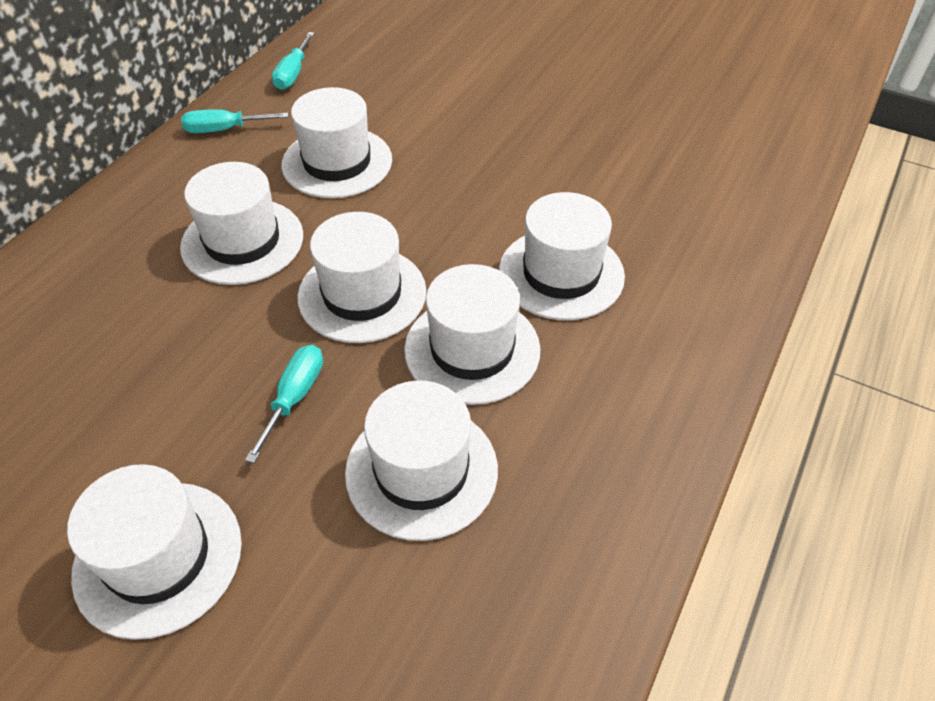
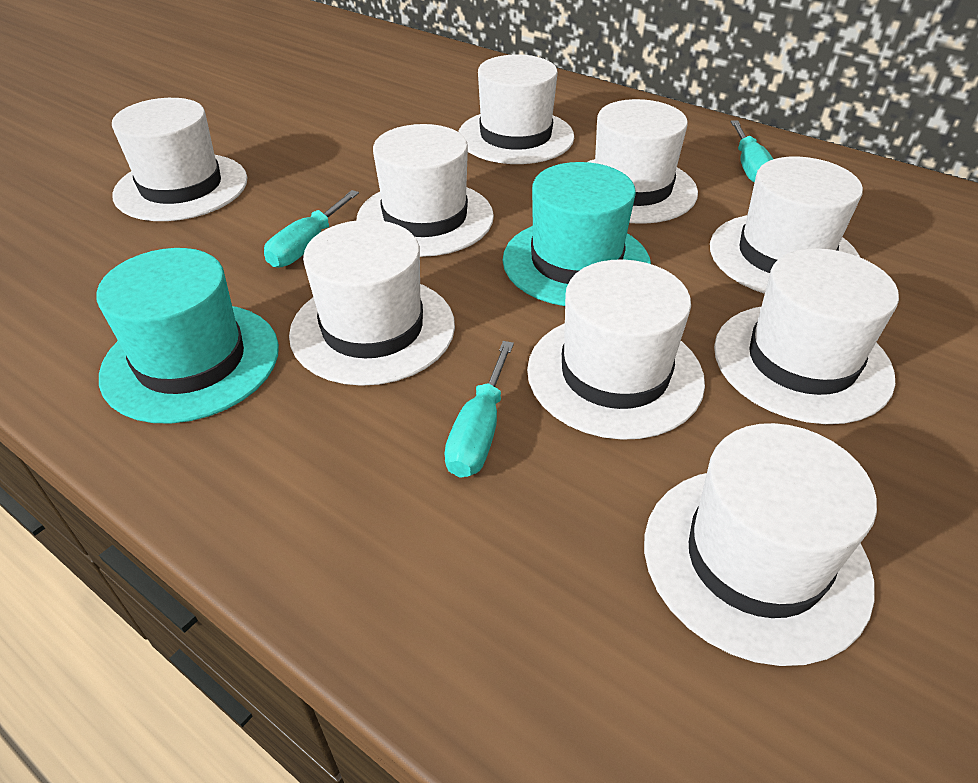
turquoise hat: 0 -> 2
white hat: 7 -> 9

